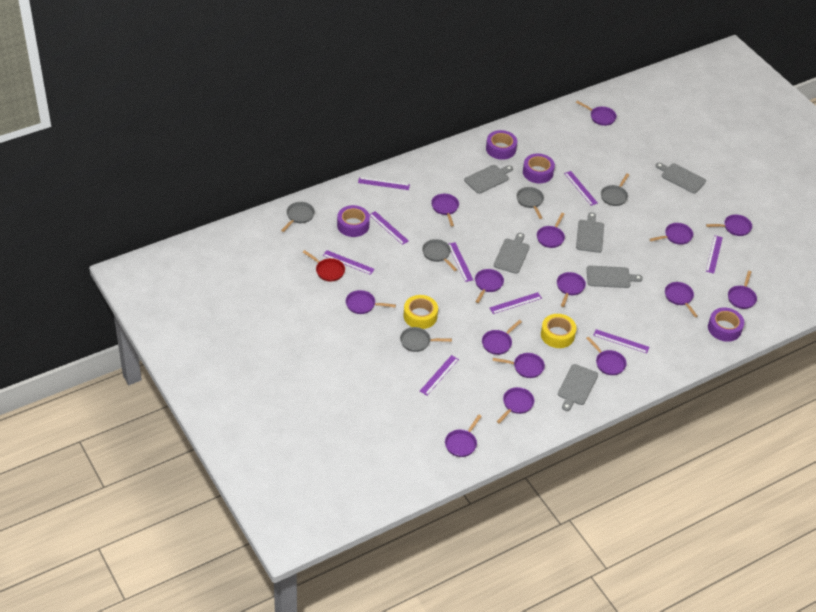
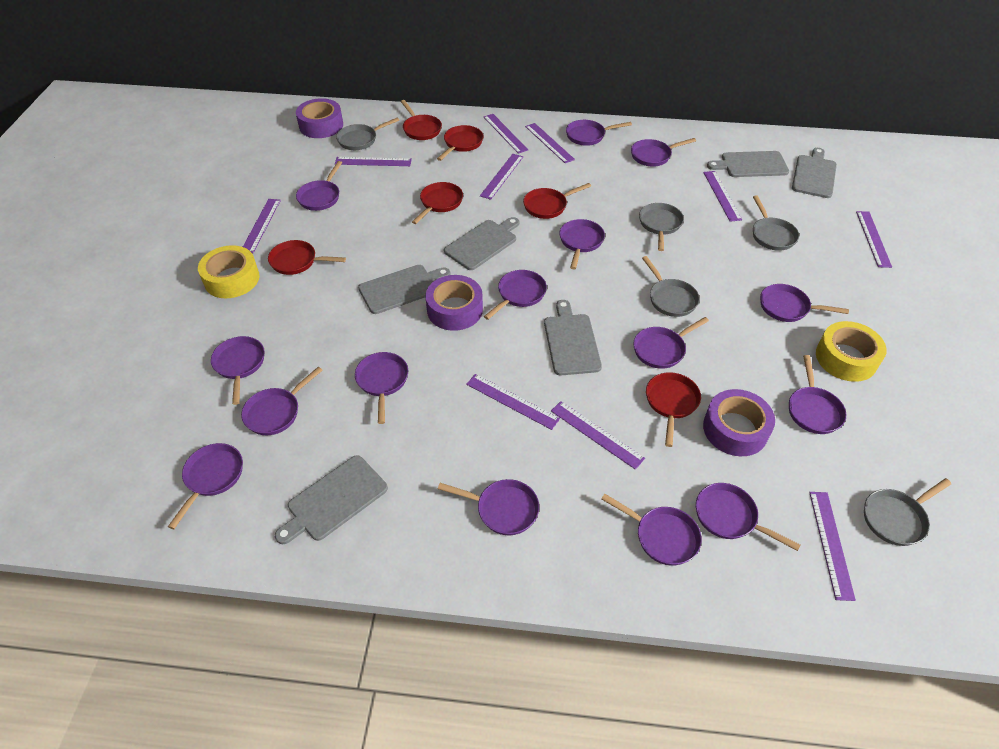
purple ruler: 9 -> 10
purple tape: 4 -> 3
red pan: 1 -> 6

